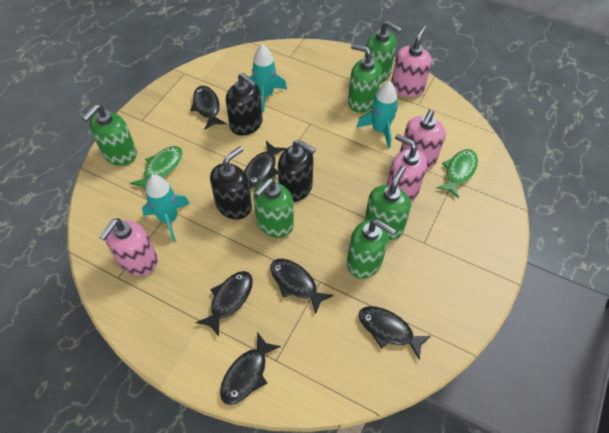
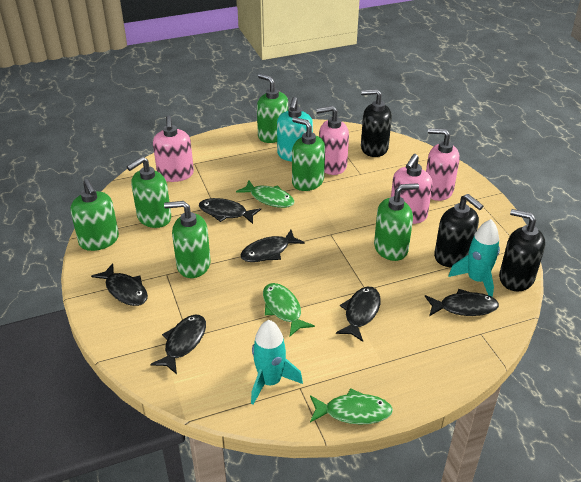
green fish: 2 -> 3
turquoise rocket: 3 -> 2
turquoise soap dispenser: 0 -> 1

